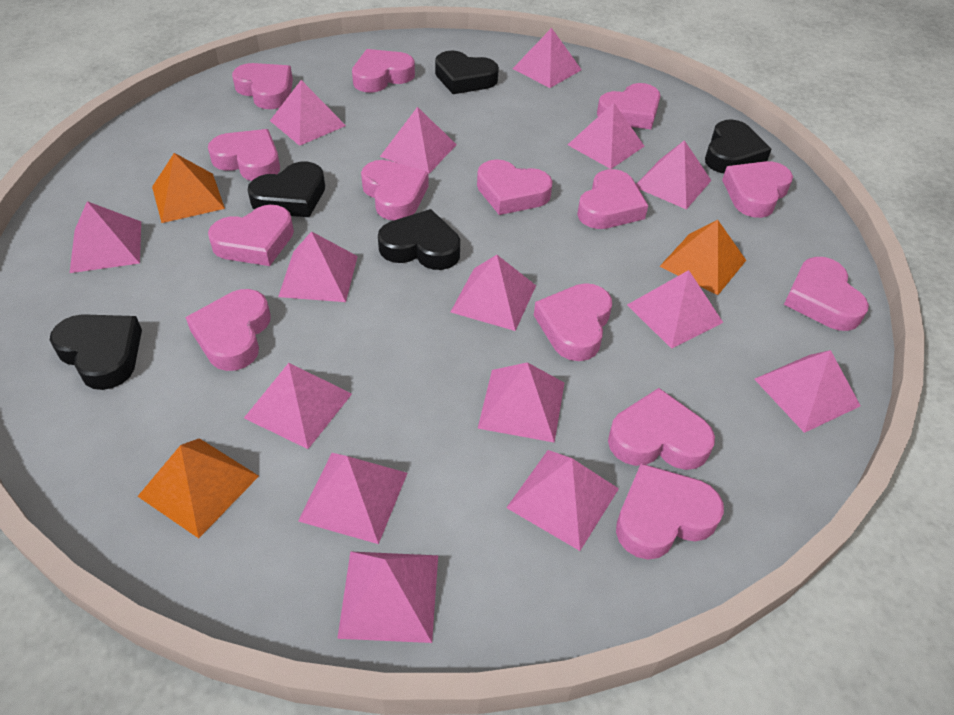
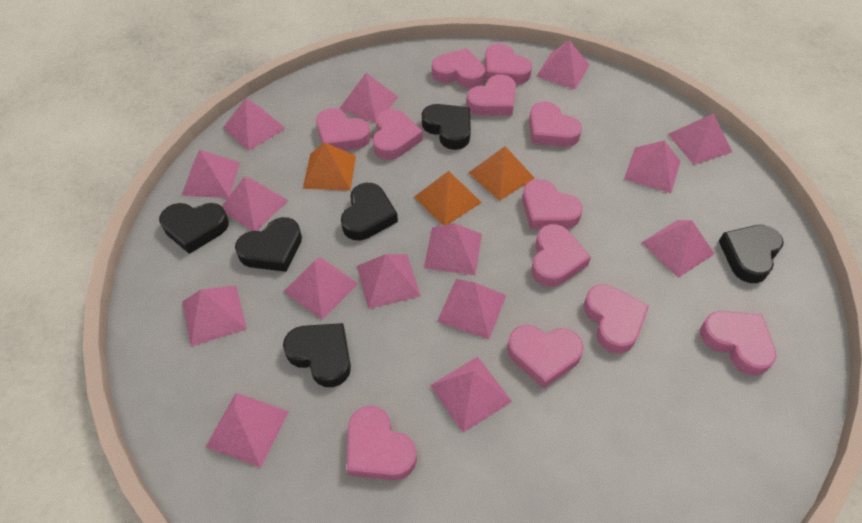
black heart: 5 -> 6
pink heart: 14 -> 12

